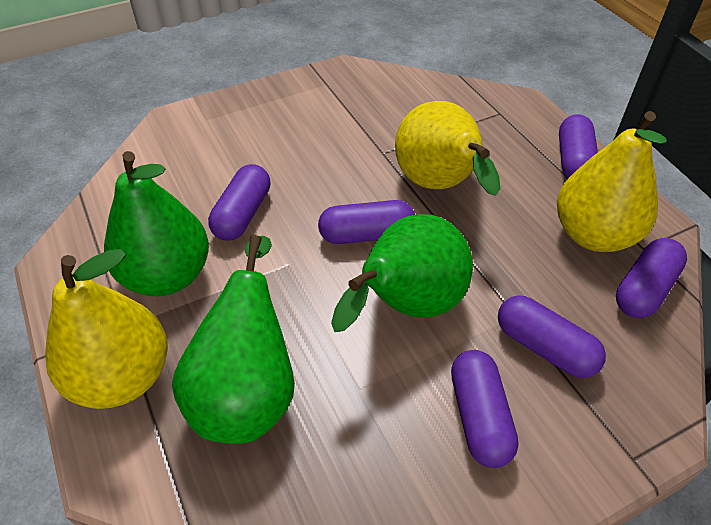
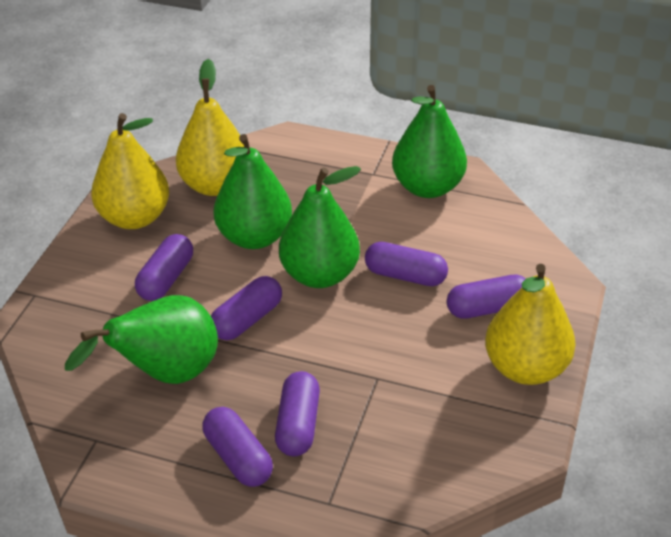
green pear: 3 -> 4

